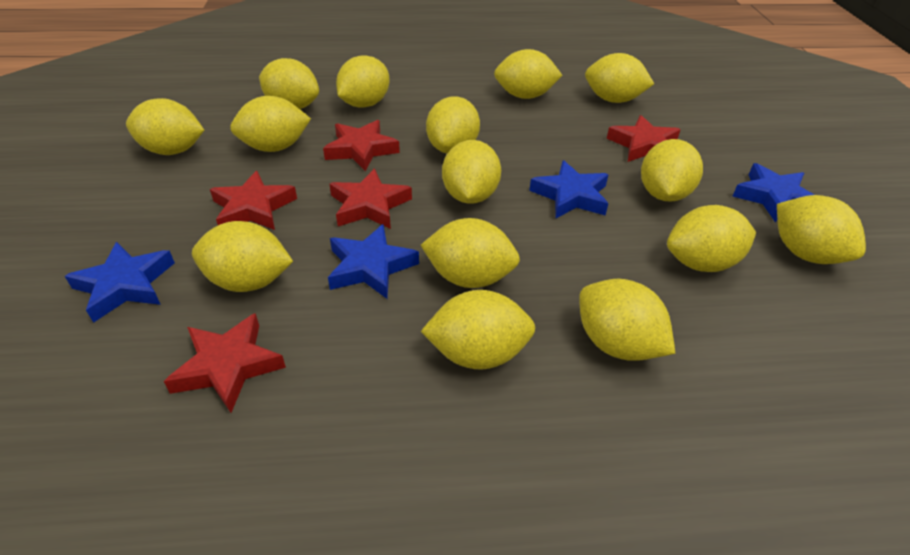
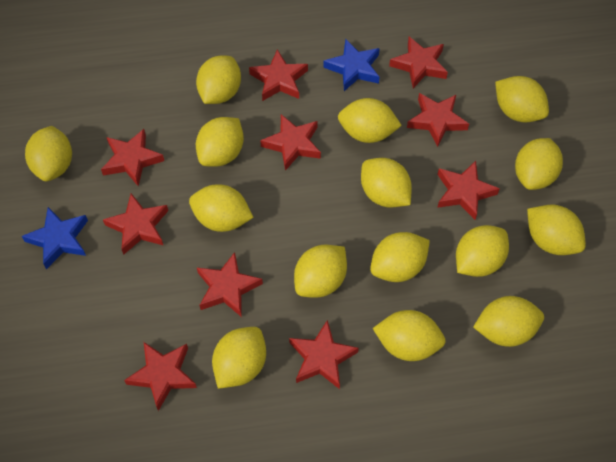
blue star: 4 -> 2
red star: 5 -> 10

